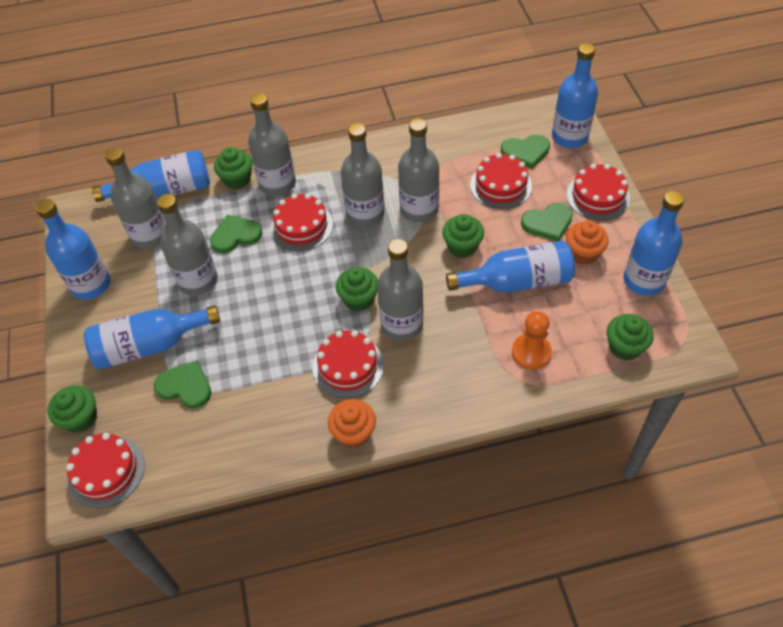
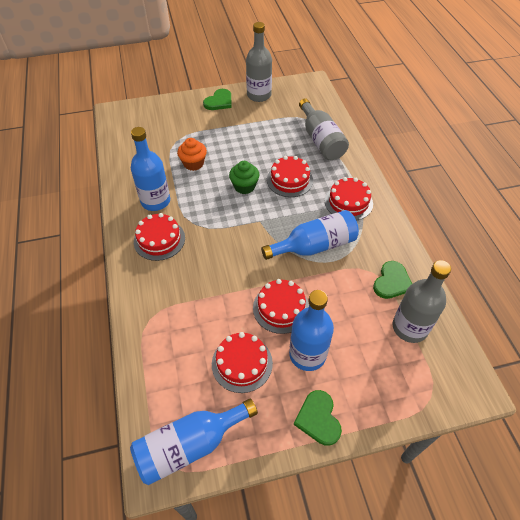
blue bottle: 6 -> 4
green cupcake: 5 -> 1
green heart: 4 -> 3
grey bottle: 6 -> 3
orange cupcake: 2 -> 1
orange pawn: 1 -> 0

